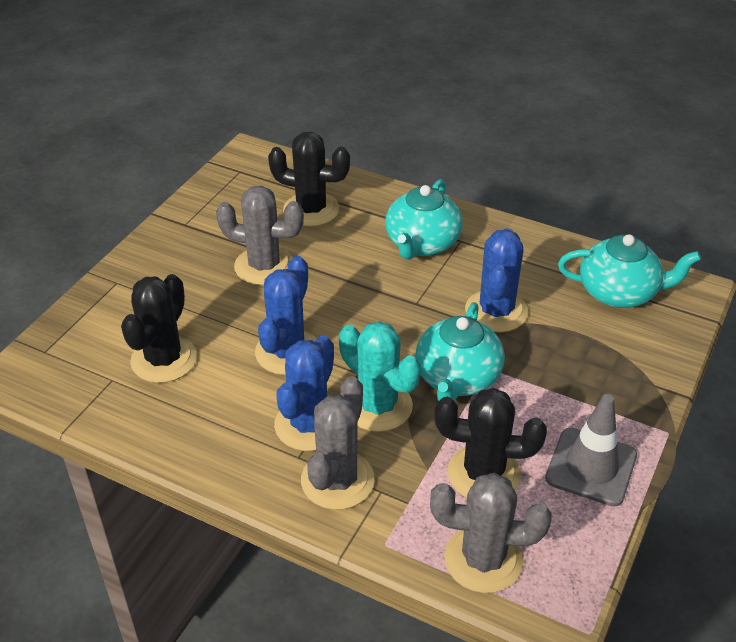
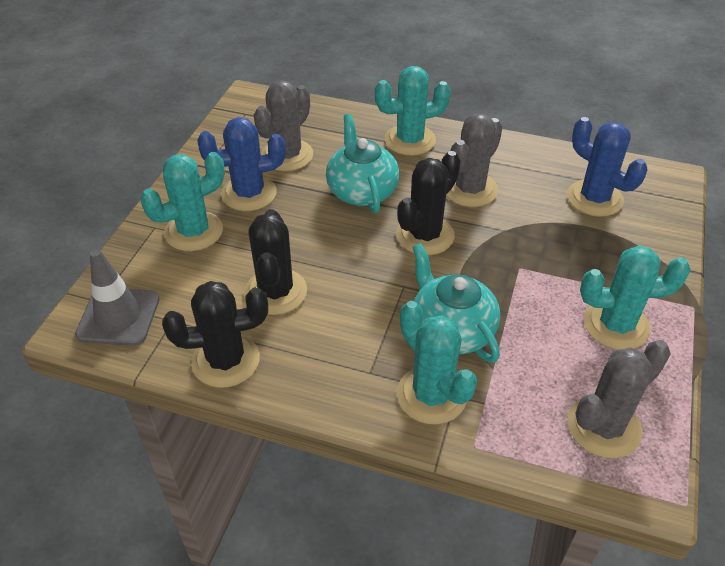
blue cactus: 3 -> 2
turquoise cactus: 1 -> 4
turquoise teapot: 3 -> 2

